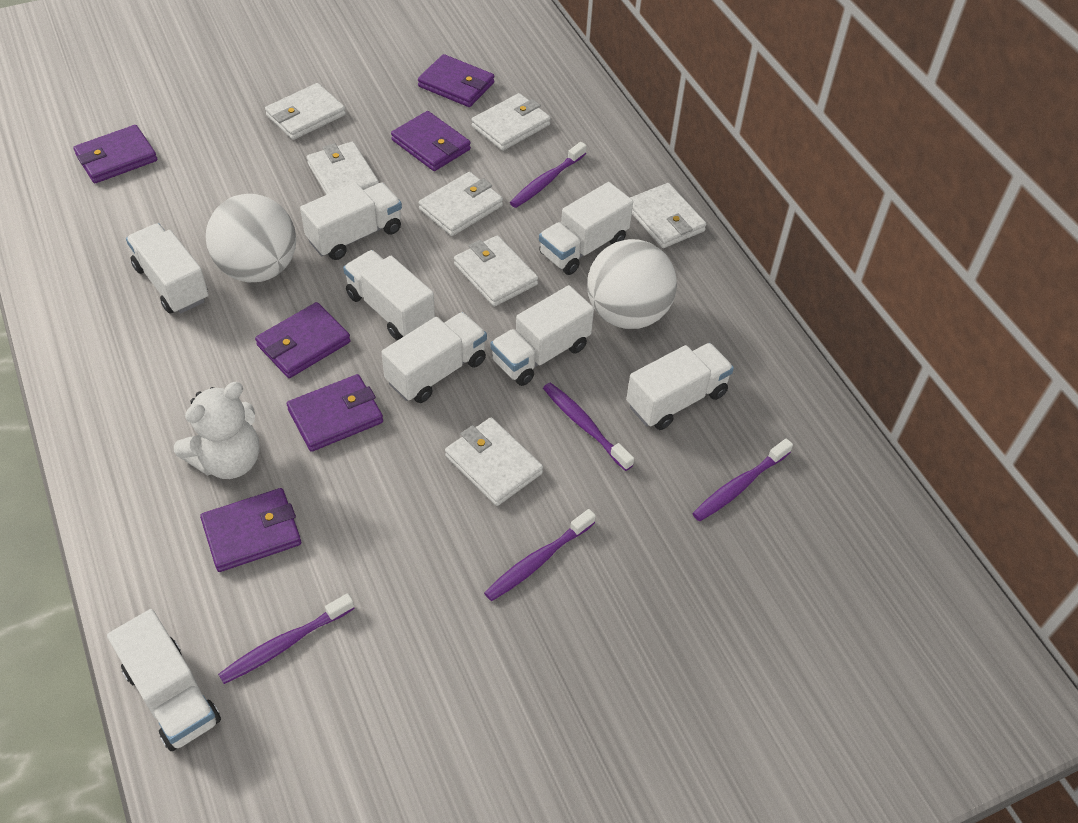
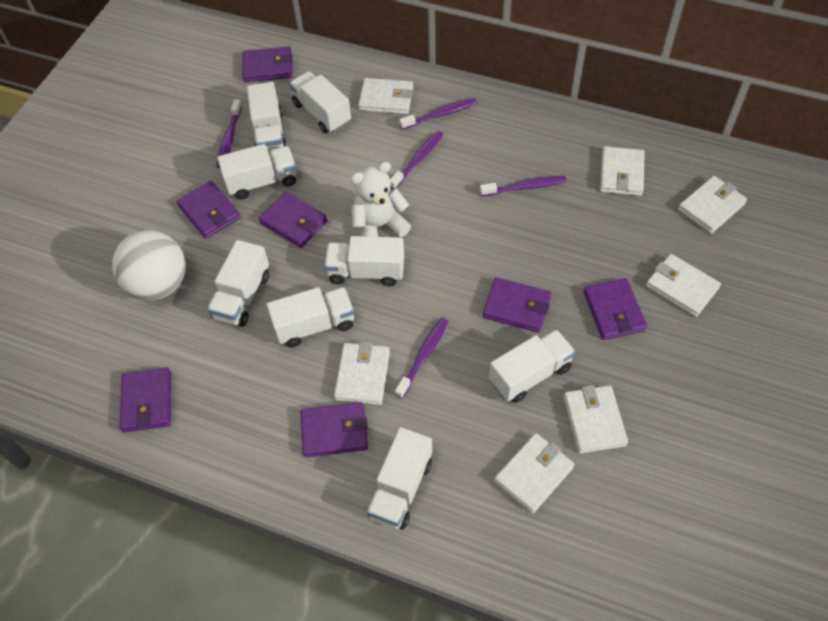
purple wallet: 6 -> 7
white ball: 2 -> 1

